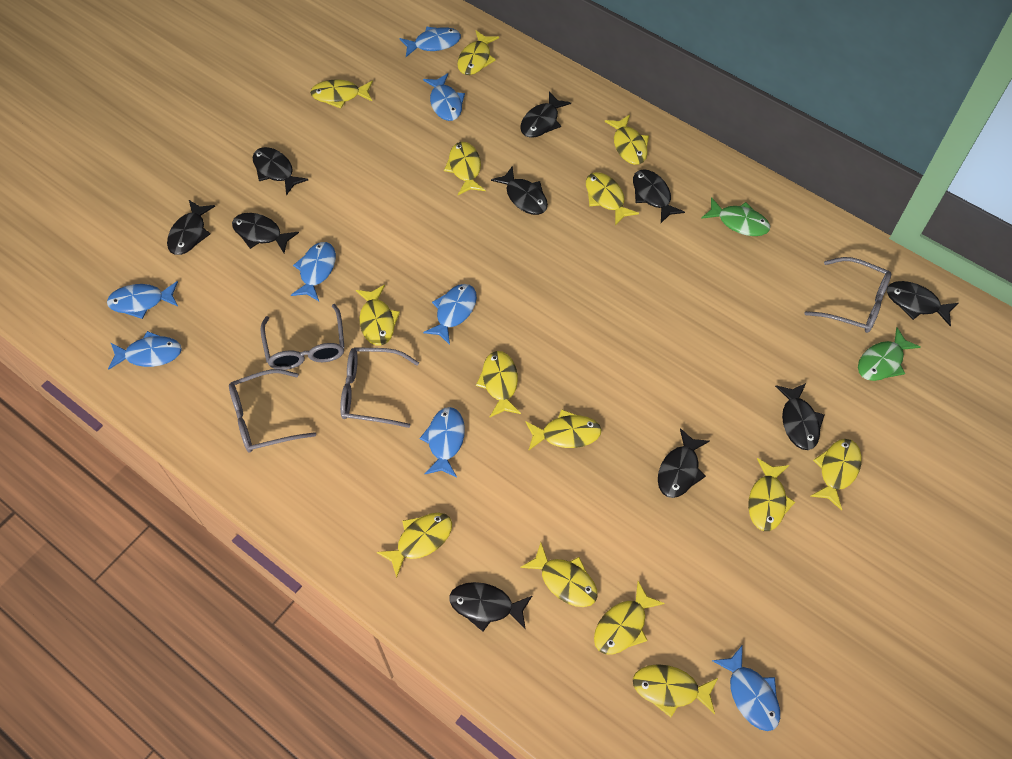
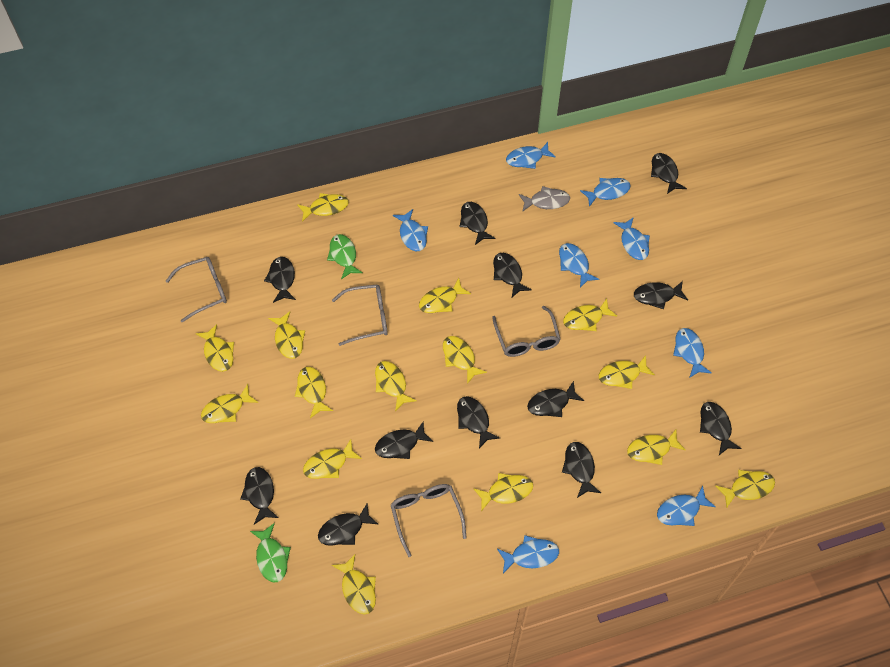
black fish: 10 -> 12
grey fish: 0 -> 1
yellow fish: 14 -> 15

